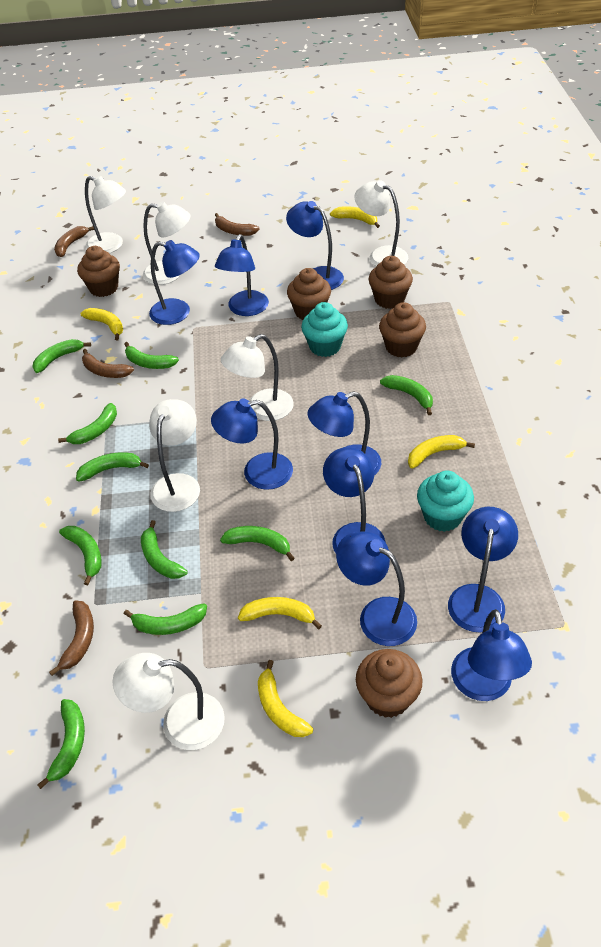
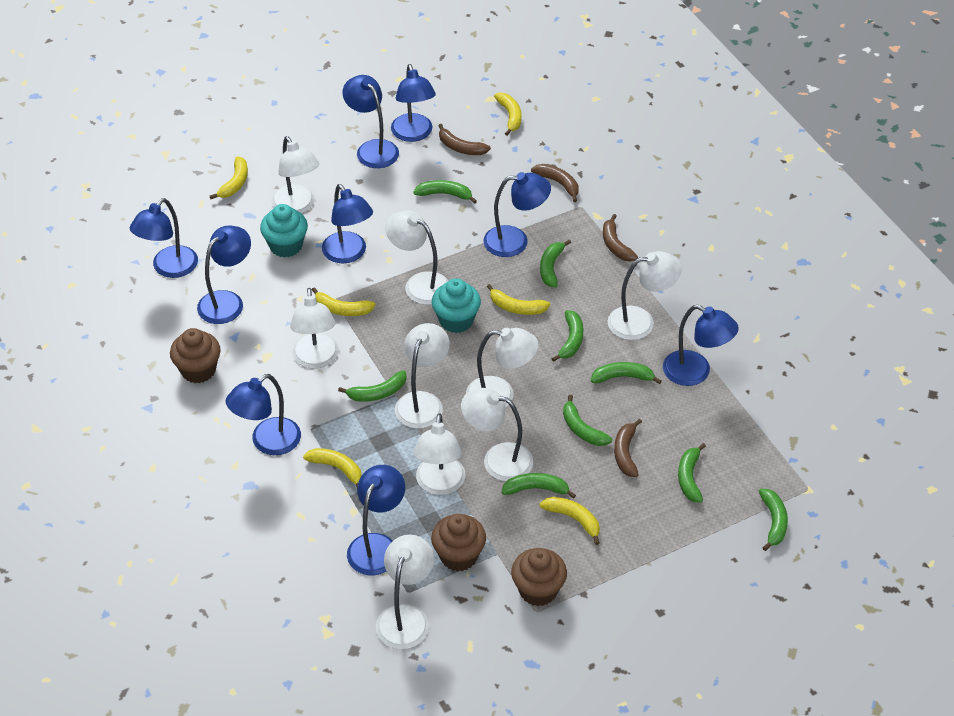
brown cupcake: 5 -> 3
green banana: 10 -> 9
white lamp: 6 -> 9
yellow banana: 5 -> 6

